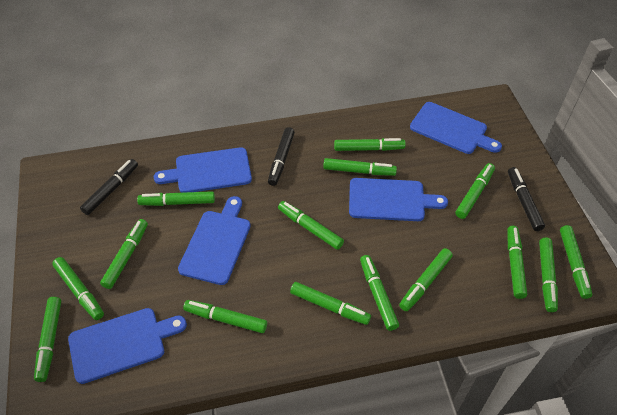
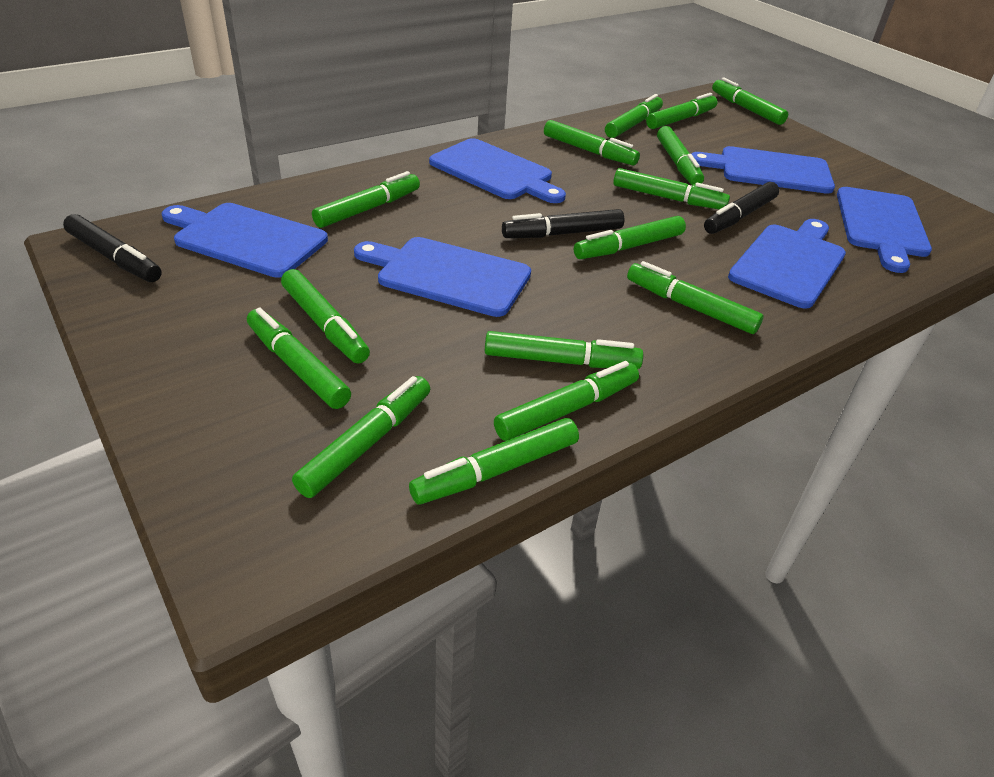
blue cutting board: 5 -> 6

